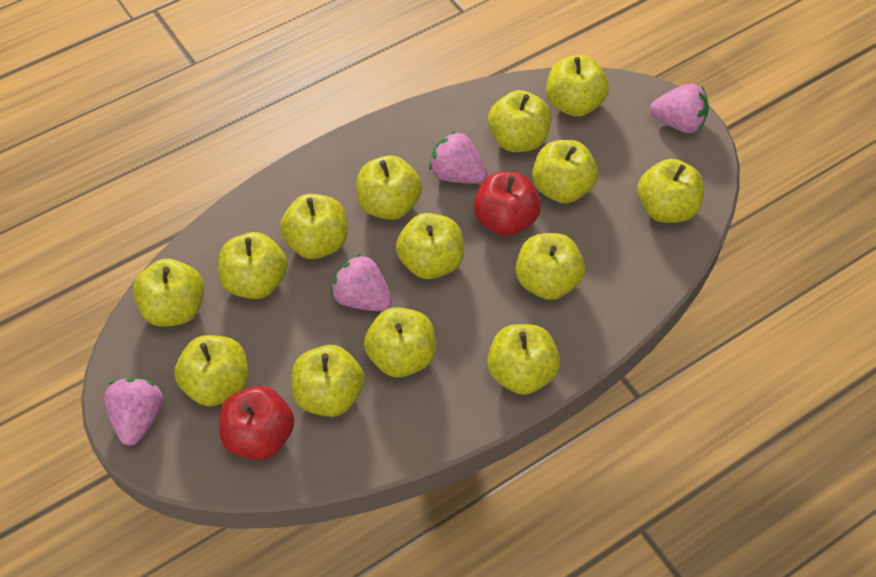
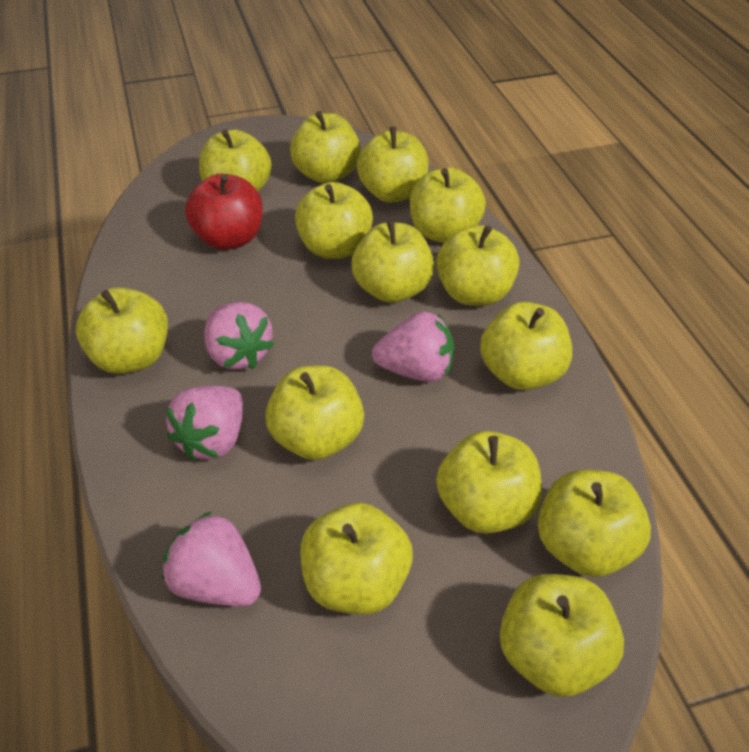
red apple: 2 -> 1

